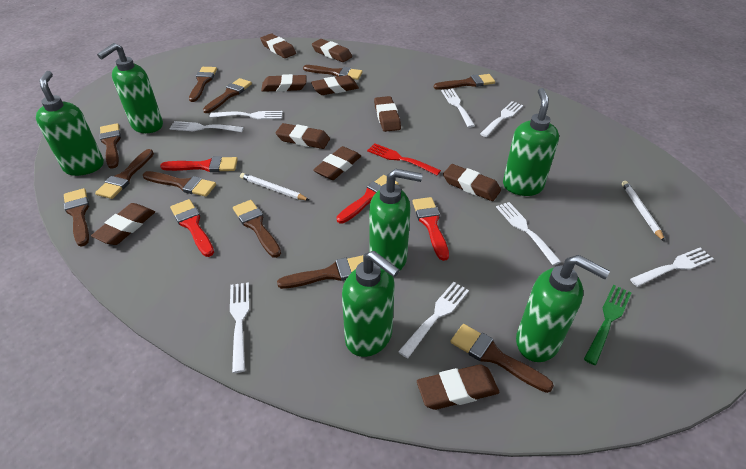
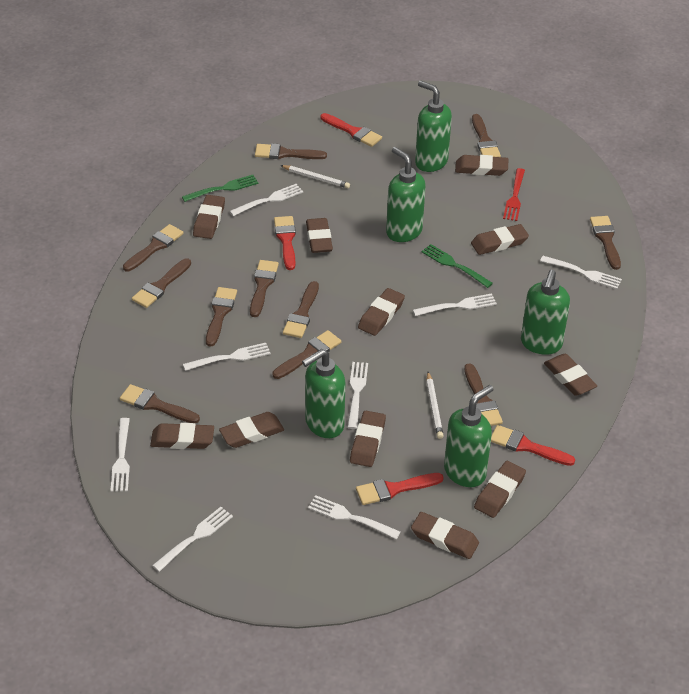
brown eraser: 10 -> 11
green fork: 1 -> 2
green soap dispenser: 6 -> 5

